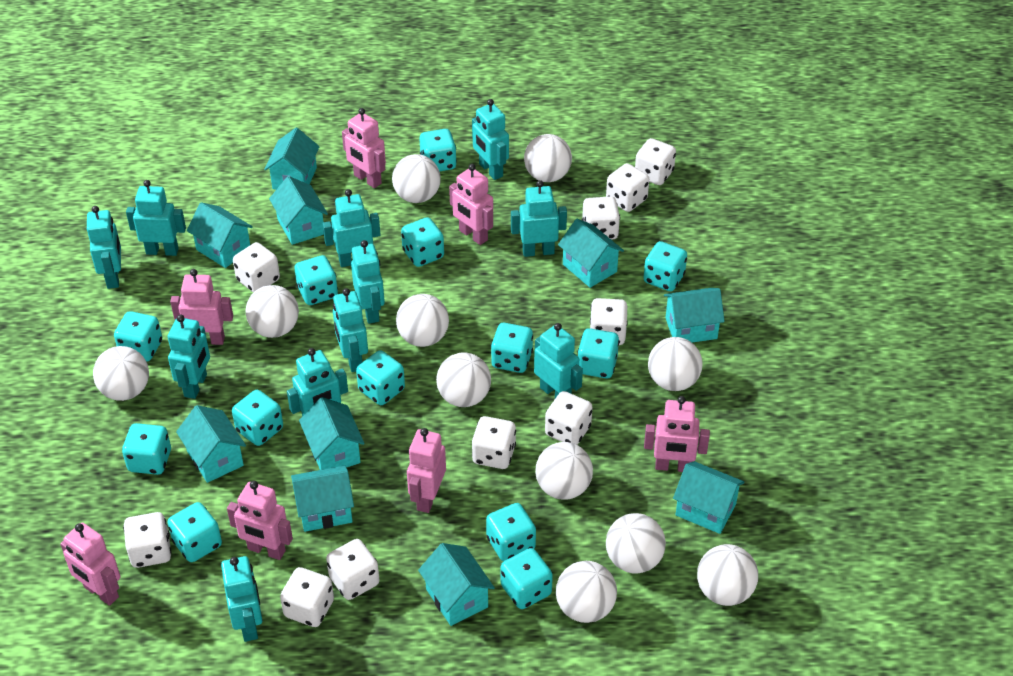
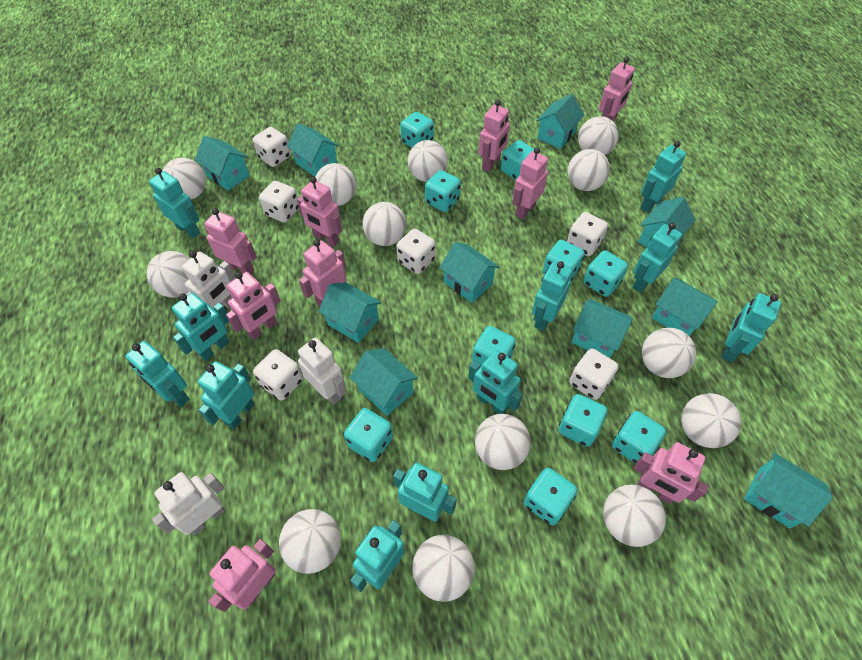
pink robot: 7 -> 9
turquoise dice: 13 -> 10
white ball: 11 -> 13
white dice: 10 -> 6
white robot: 0 -> 3

